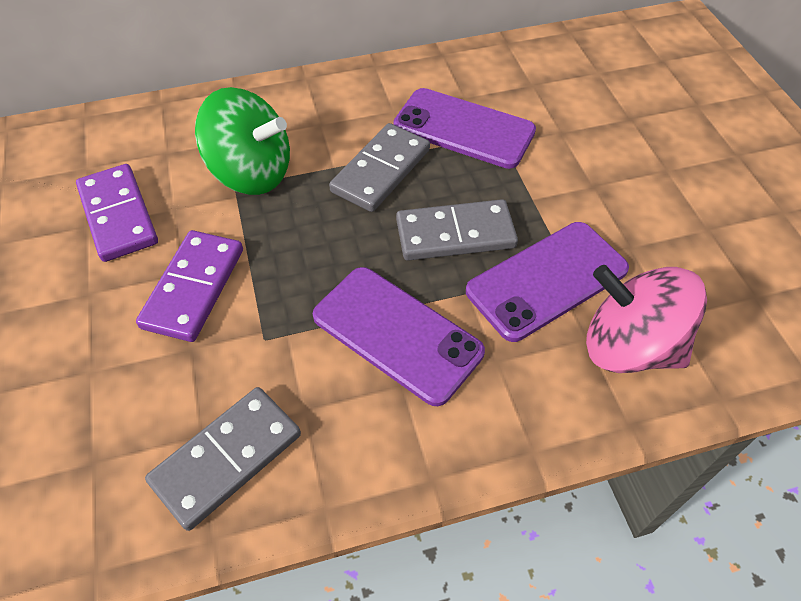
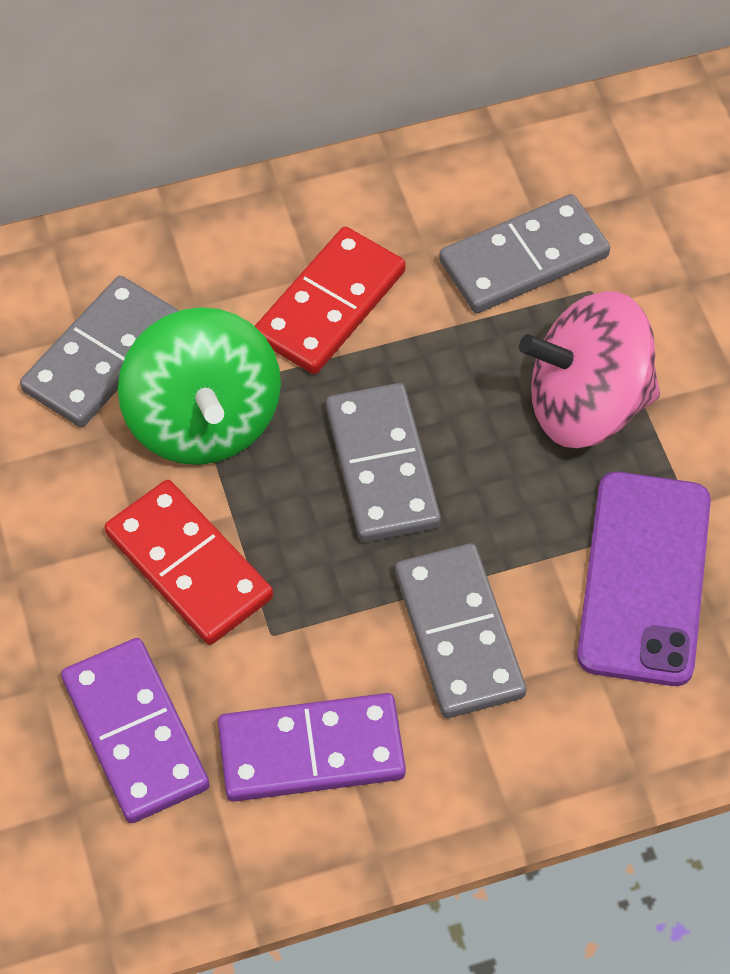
grey domino: 3 -> 4
purple phone: 3 -> 1
red domino: 0 -> 2

